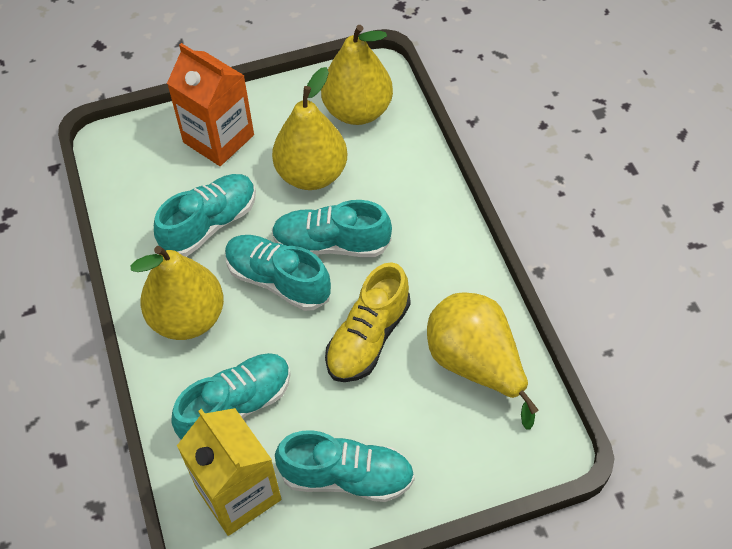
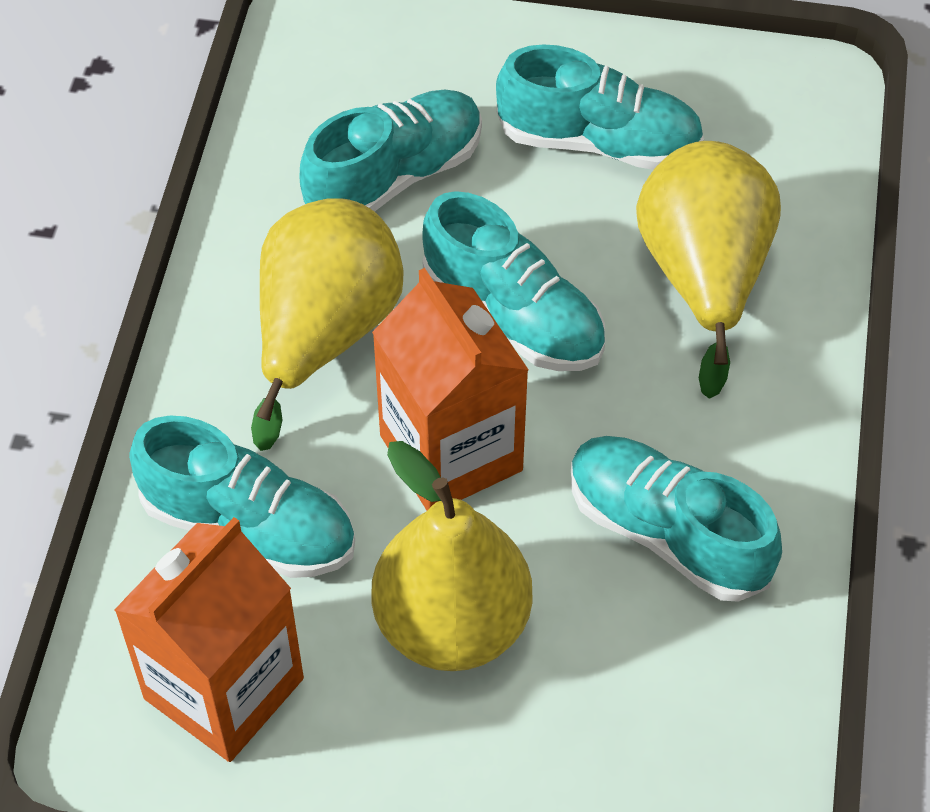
orange carton: 1 -> 2
yellow carton: 1 -> 0
yellow pear: 4 -> 3
yellow shoe: 1 -> 0

